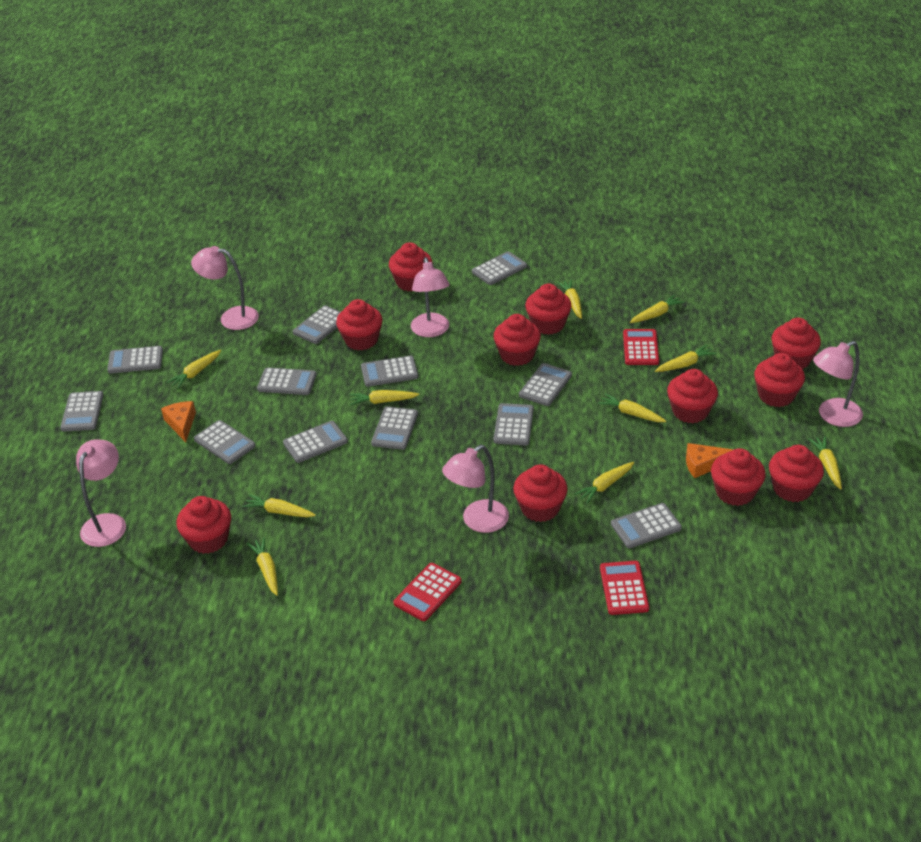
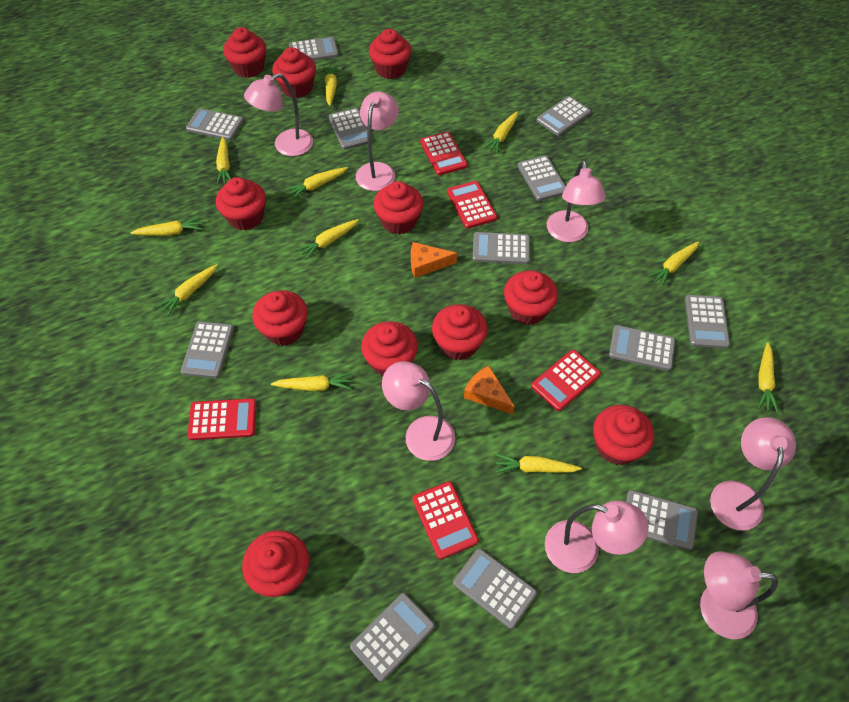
pink lamp: 5 -> 7
red calculator: 3 -> 5
yellow carrot: 10 -> 11

